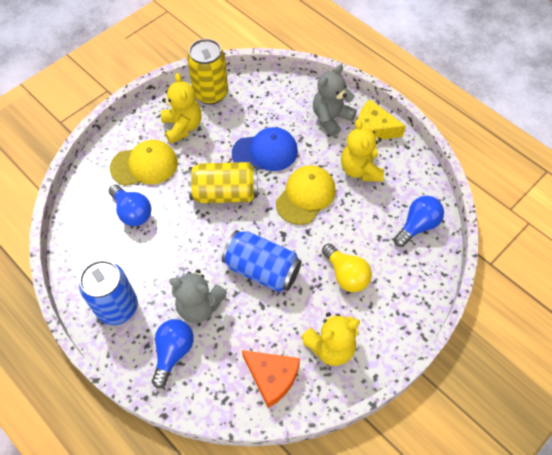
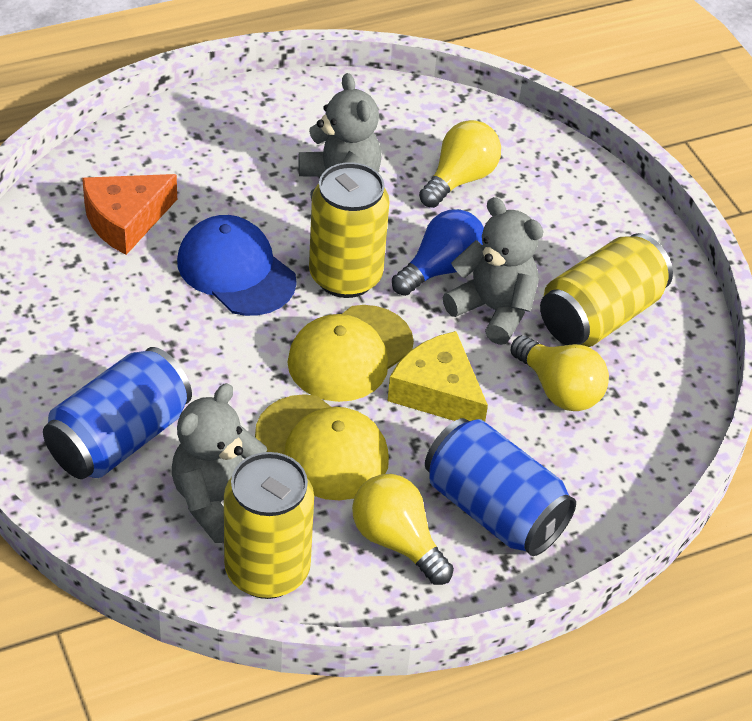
blue light bulb: 3 -> 1
grey teddy bear: 2 -> 3
yellow can: 2 -> 3
yellow light bulb: 1 -> 3
yellow teddy bear: 3 -> 0

